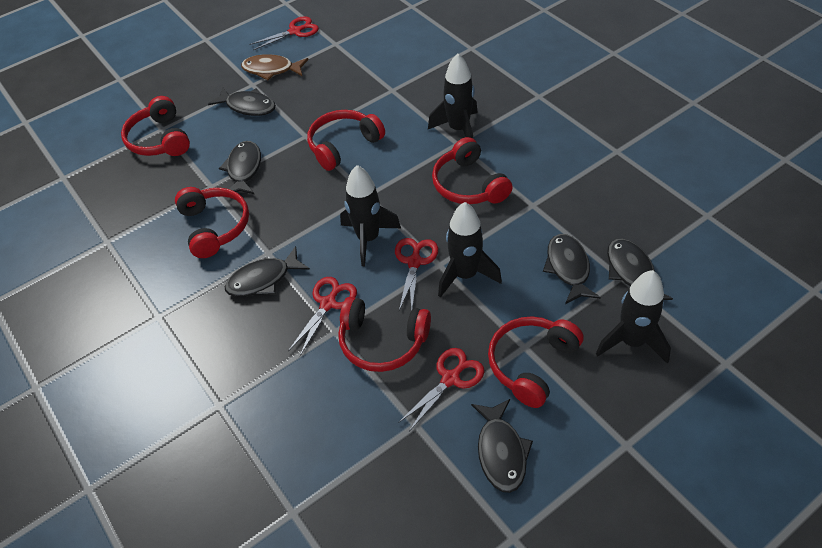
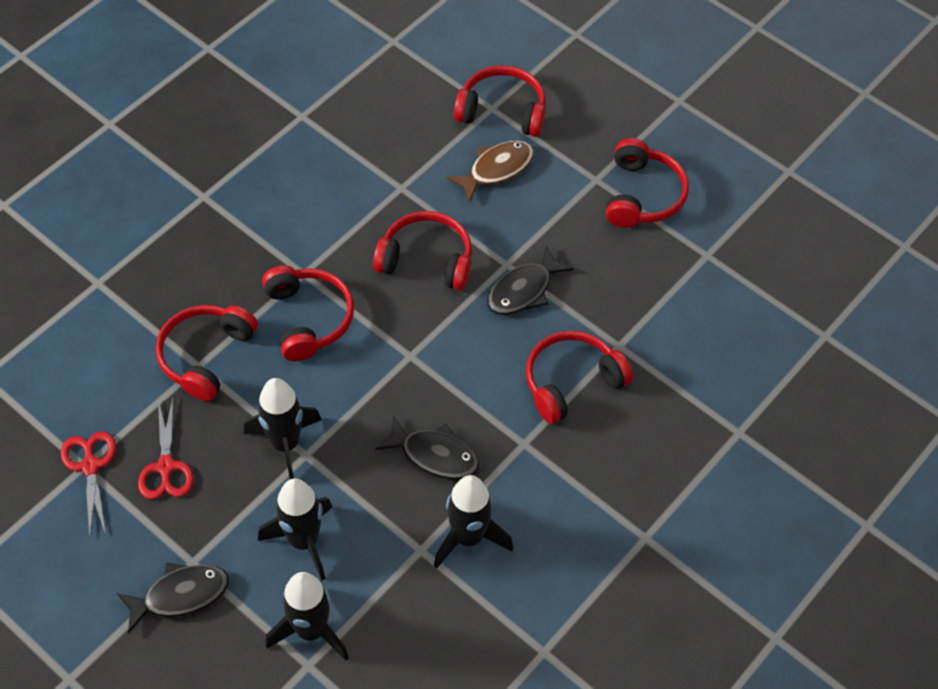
black fish: 6 -> 3
red scissors: 4 -> 2

